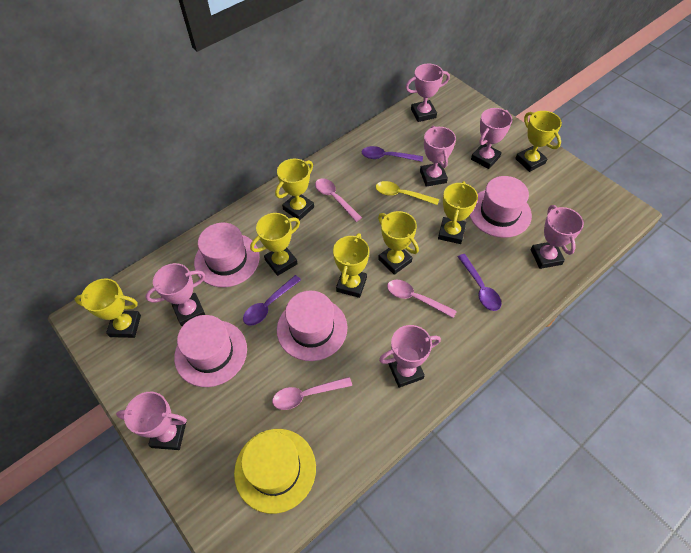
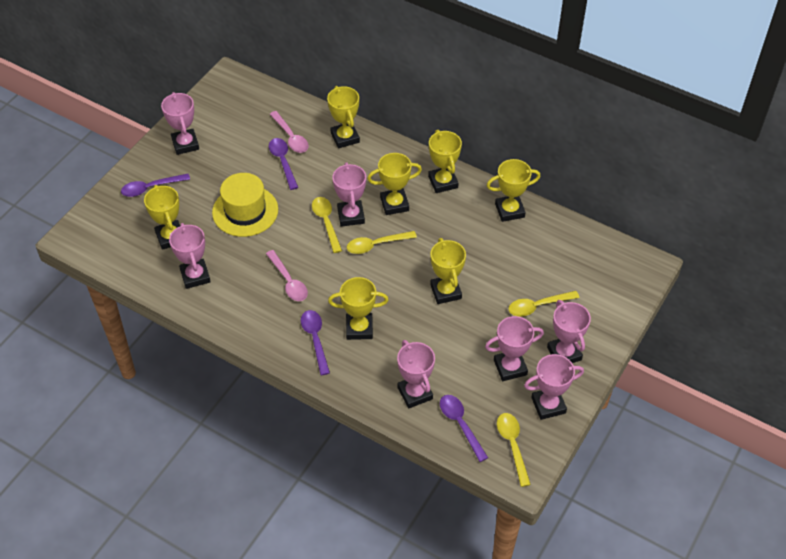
pink hat: 4 -> 0
pink spoon: 3 -> 2
purple spoon: 3 -> 4
yellow spoon: 1 -> 4

